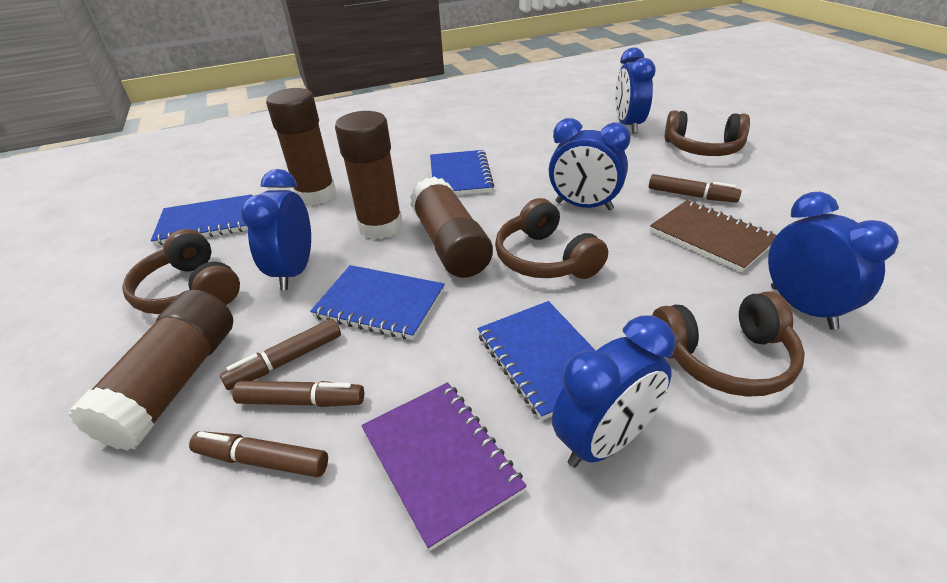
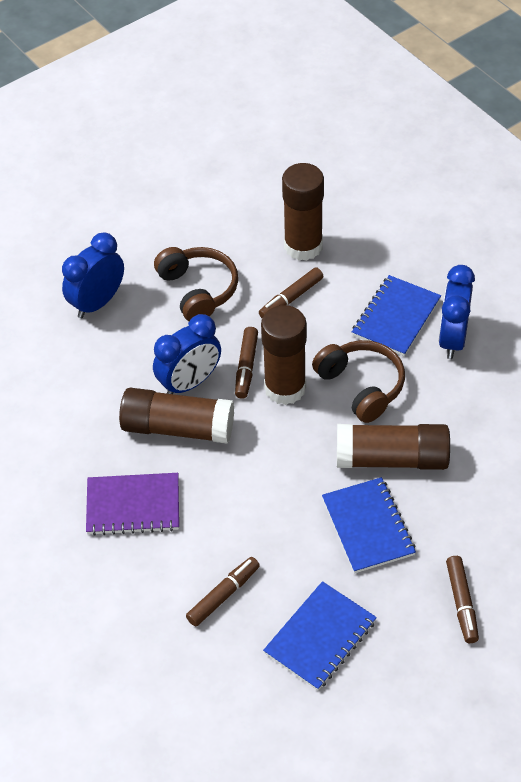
blue clock: 5 -> 3
blue notebook: 4 -> 3
brown headphones: 4 -> 2
brown notebook: 1 -> 0

